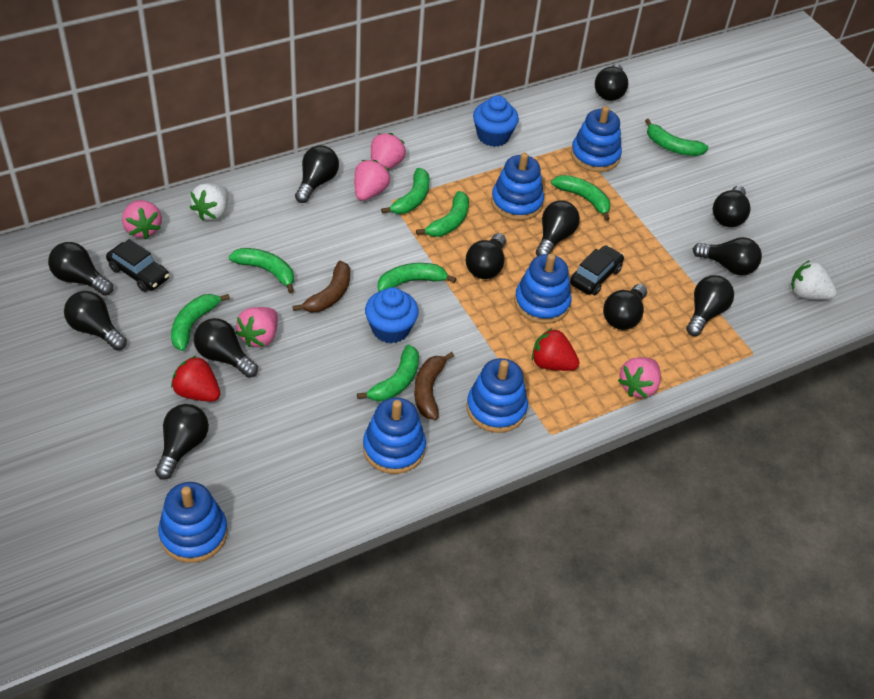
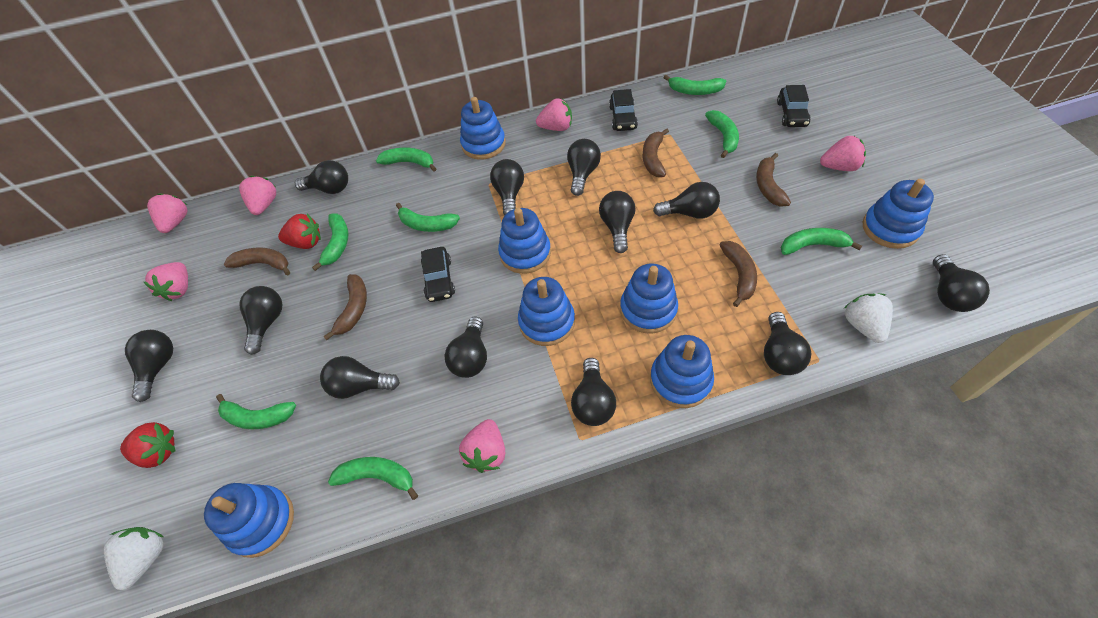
black car: 2 -> 3
blue cupcake: 2 -> 0
blue stacking toy: 6 -> 7
brown banana: 2 -> 5
pink strawberry: 5 -> 6

